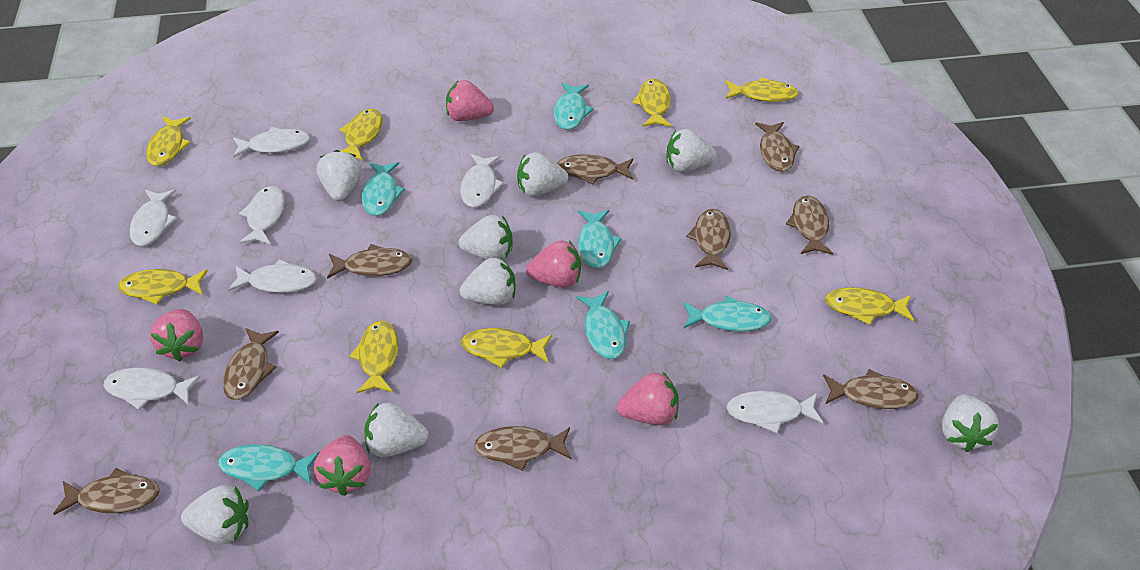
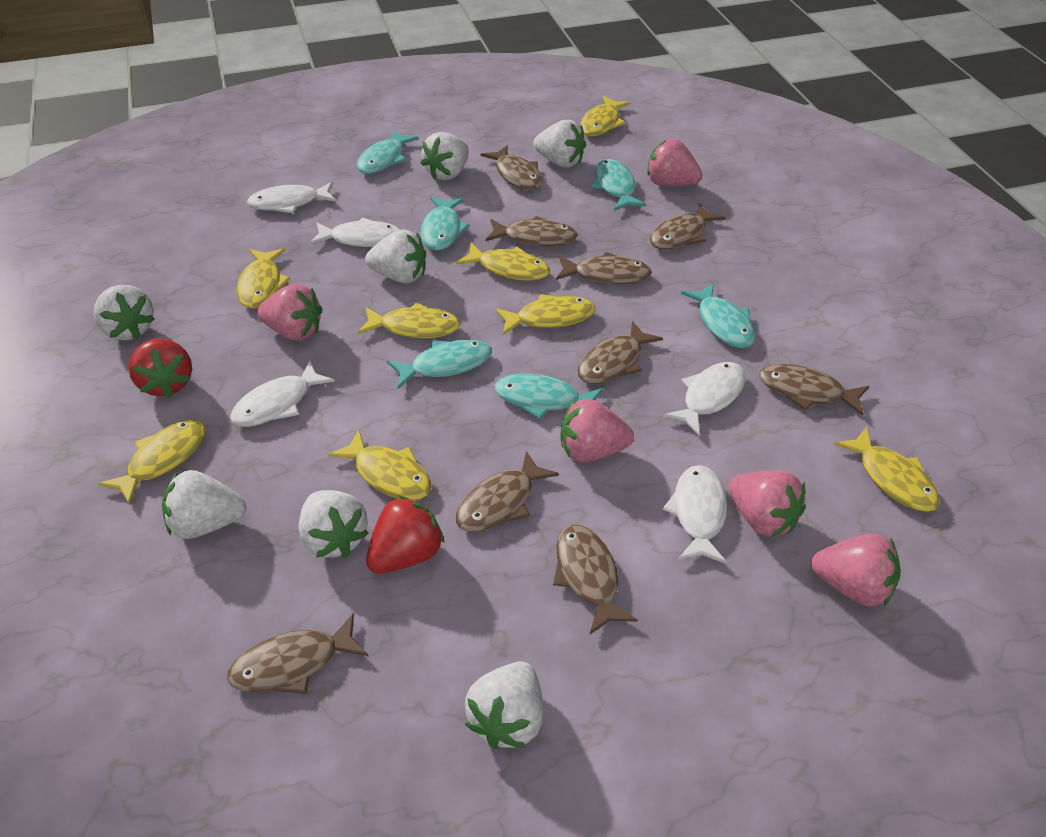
red strawberry: 0 -> 2
white fish: 7 -> 5
white strawberry: 8 -> 7

